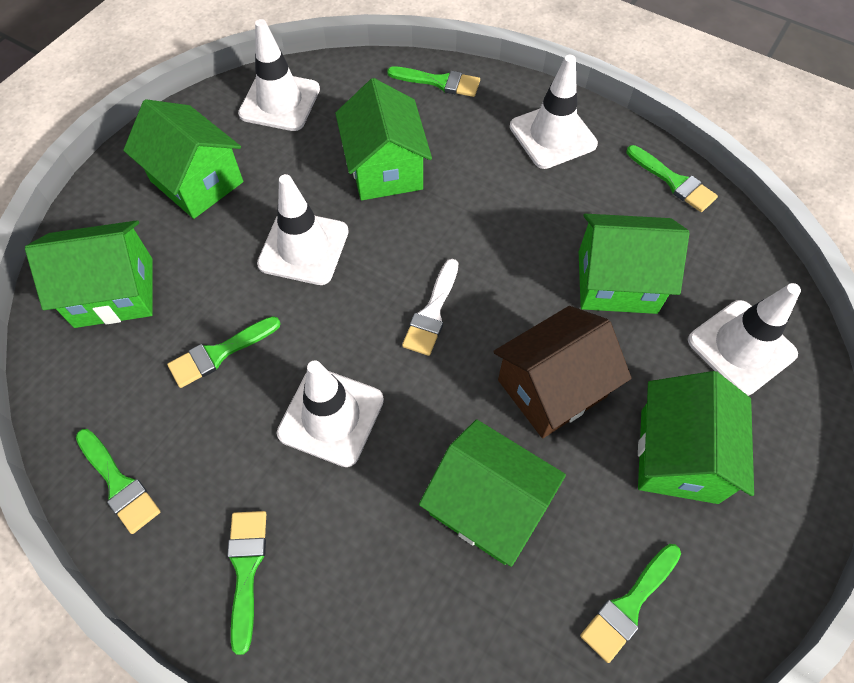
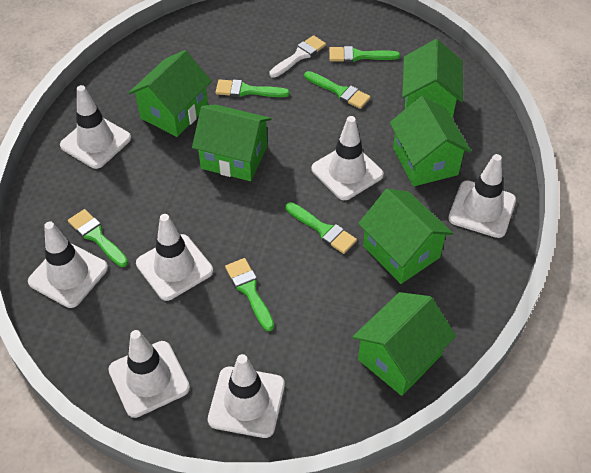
brown house: 1 -> 0
white traffic cone: 5 -> 7

